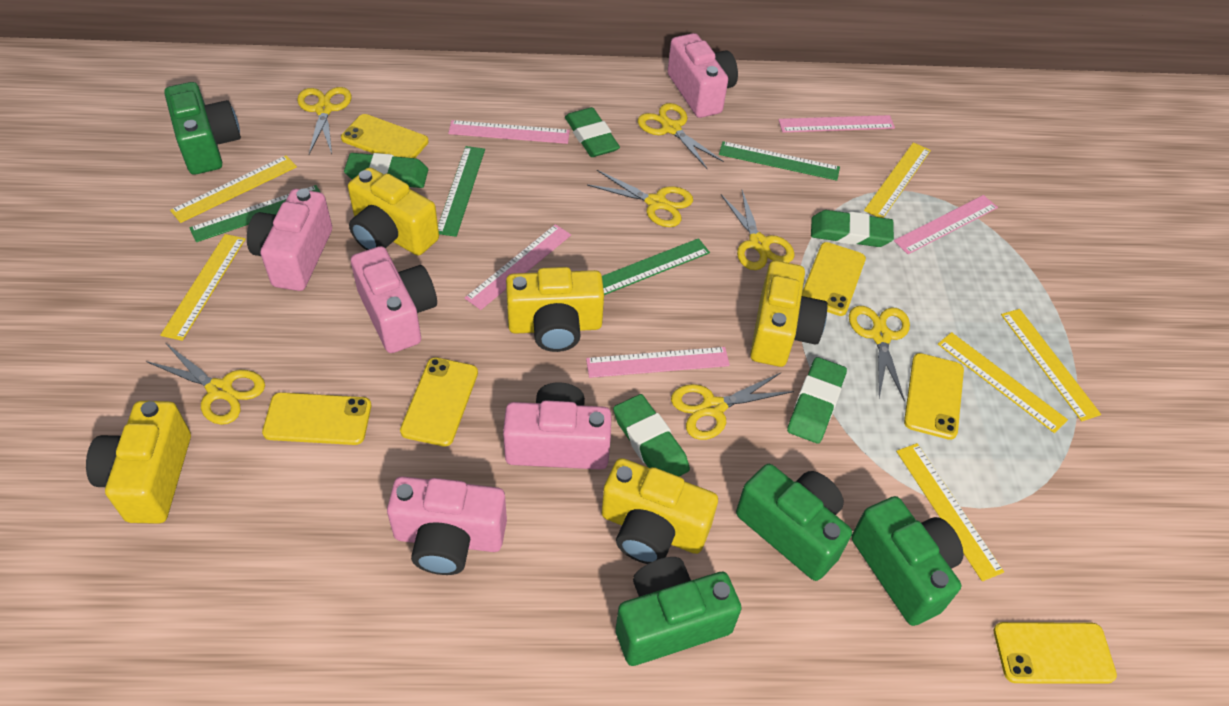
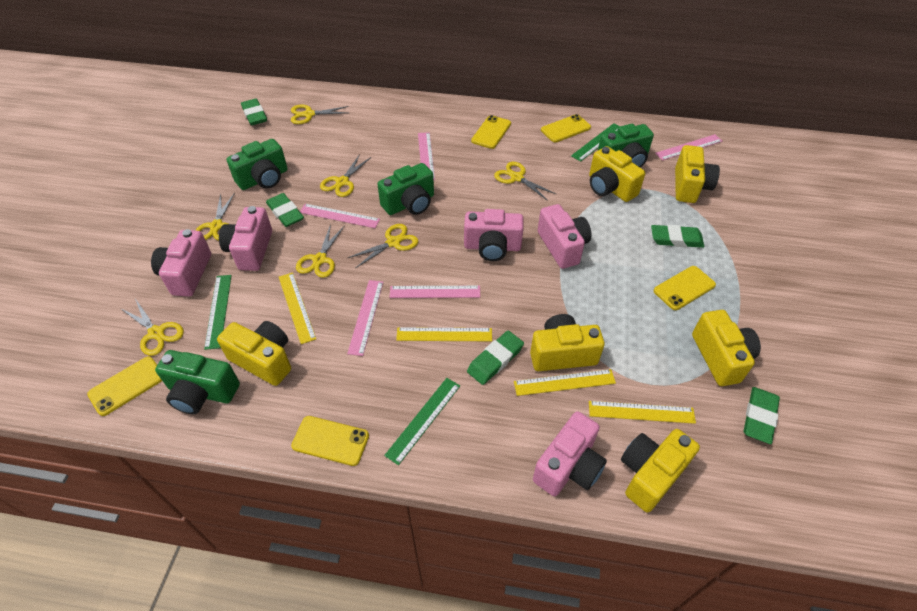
green ruler: 4 -> 3
yellow camera: 5 -> 6
yellow phone: 6 -> 5
yellow ruler: 6 -> 4

